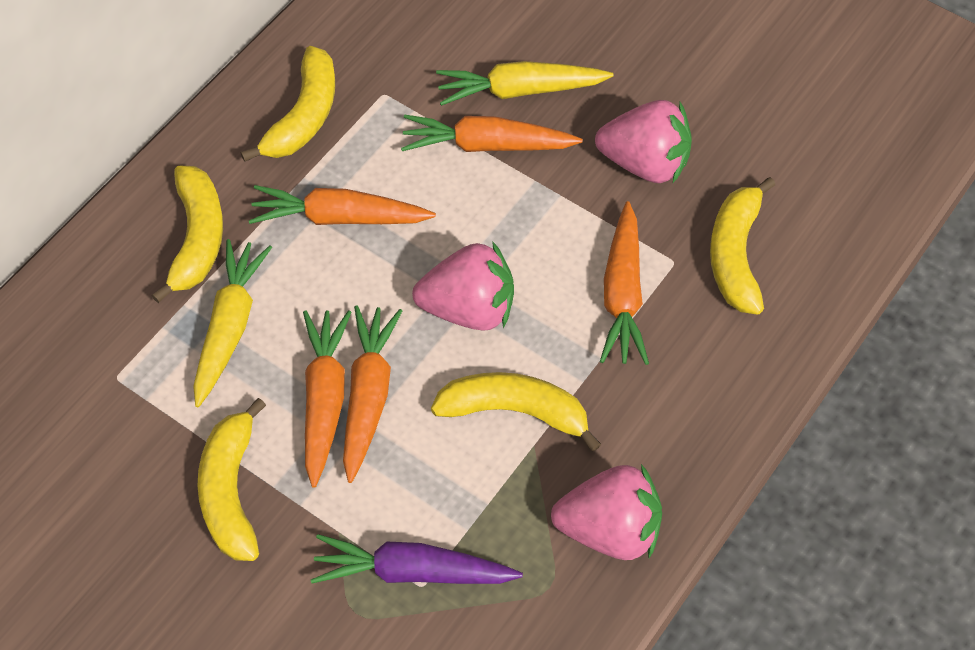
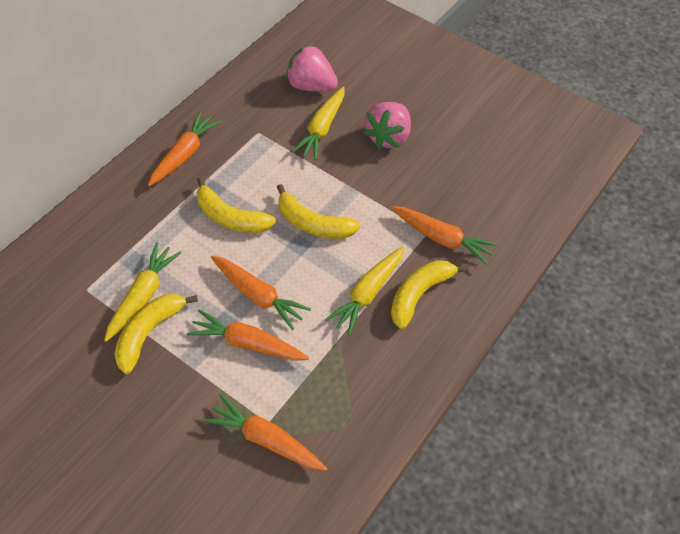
pink strawberry: 3 -> 2
purple carrot: 1 -> 0
yellow banana: 5 -> 4
yellow carrot: 2 -> 3

